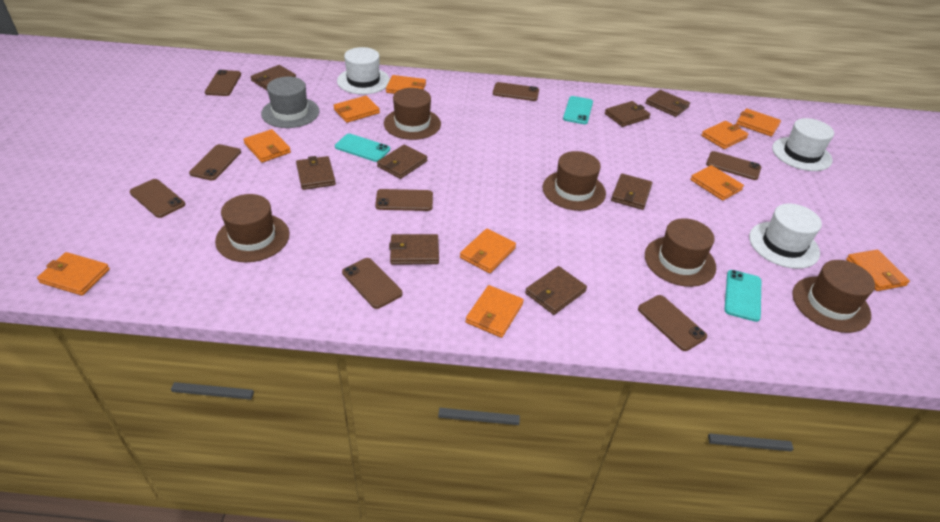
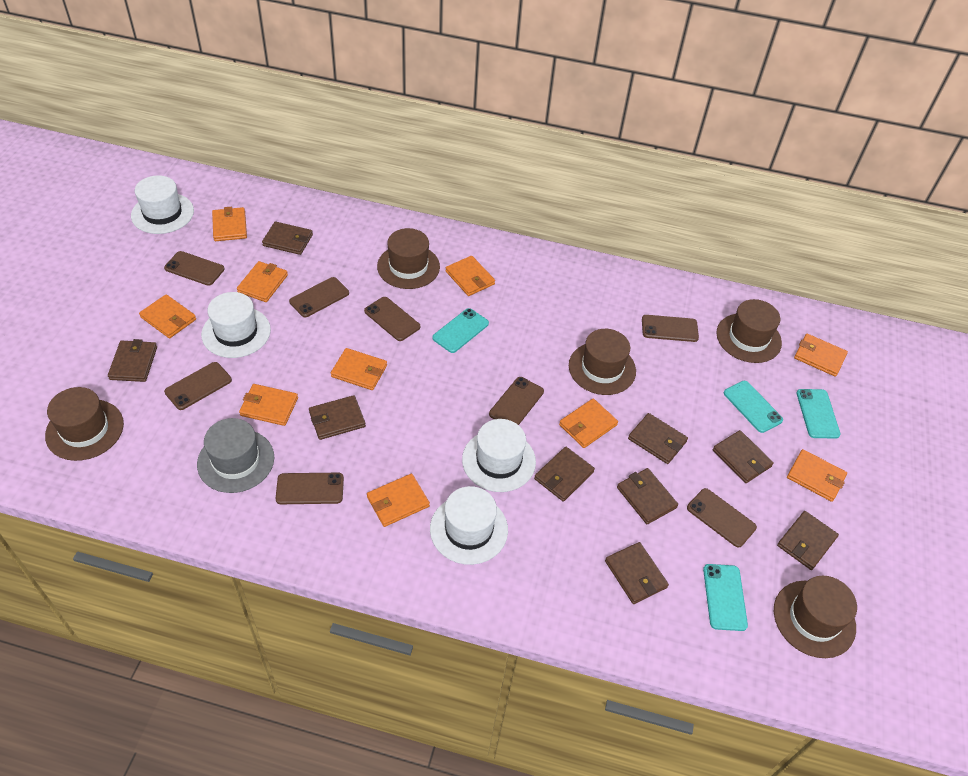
brown wallet: 8 -> 9
turquoise phone: 3 -> 4
white hat: 3 -> 4

